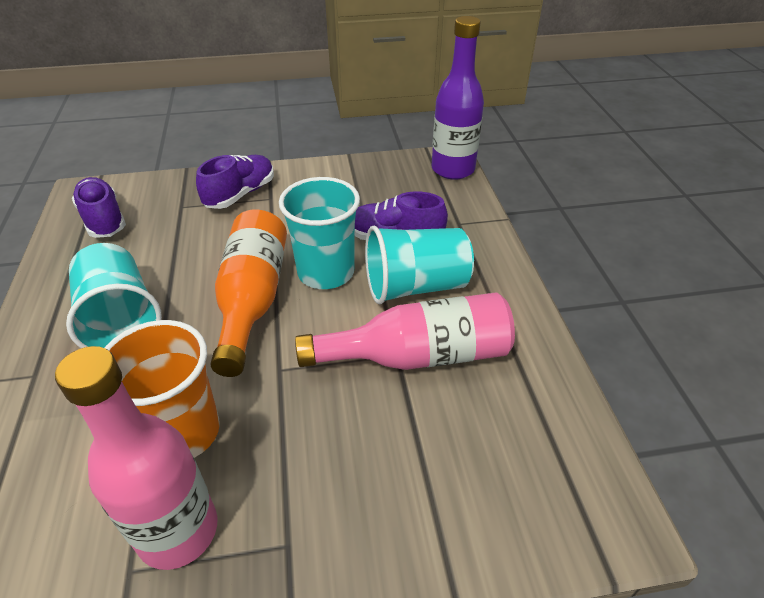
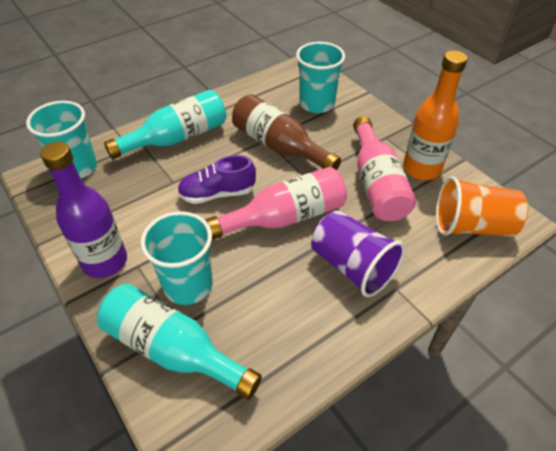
brown bottle: 0 -> 1
purple cup: 0 -> 1
purple shoe: 3 -> 1
turquoise bottle: 0 -> 2

